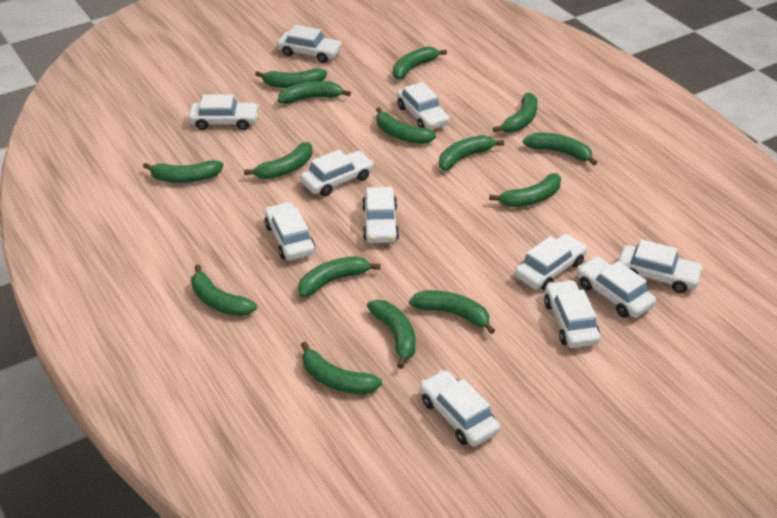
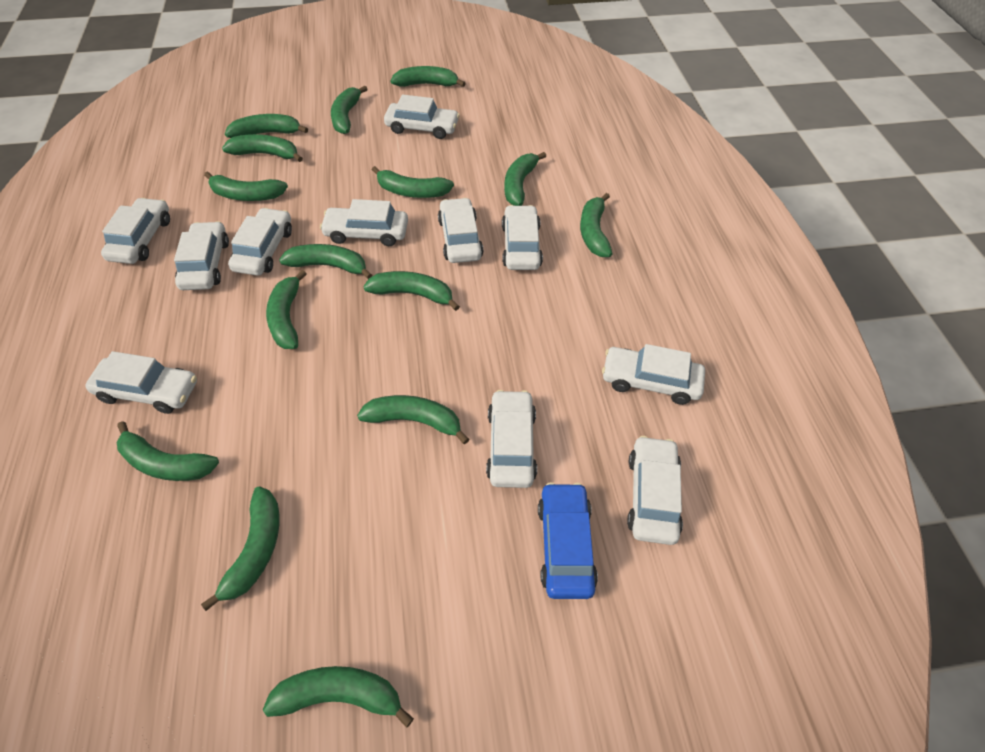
blue car: 0 -> 1

